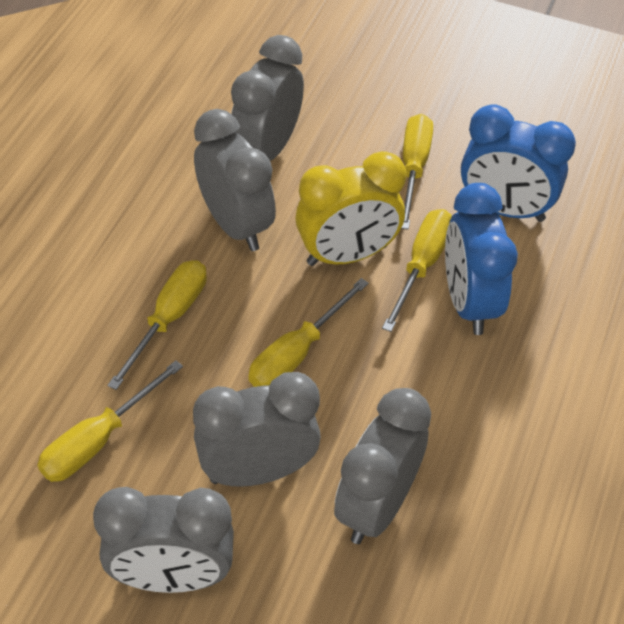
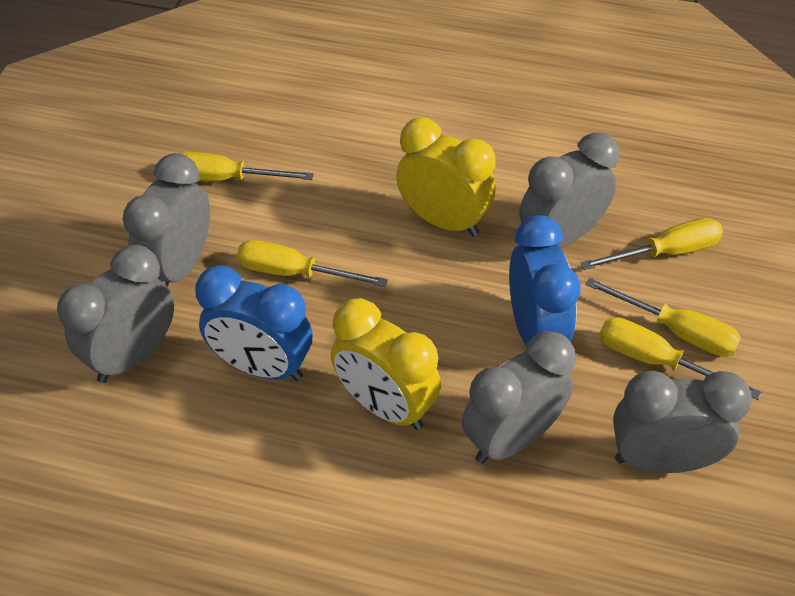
yellow clock: 1 -> 2

